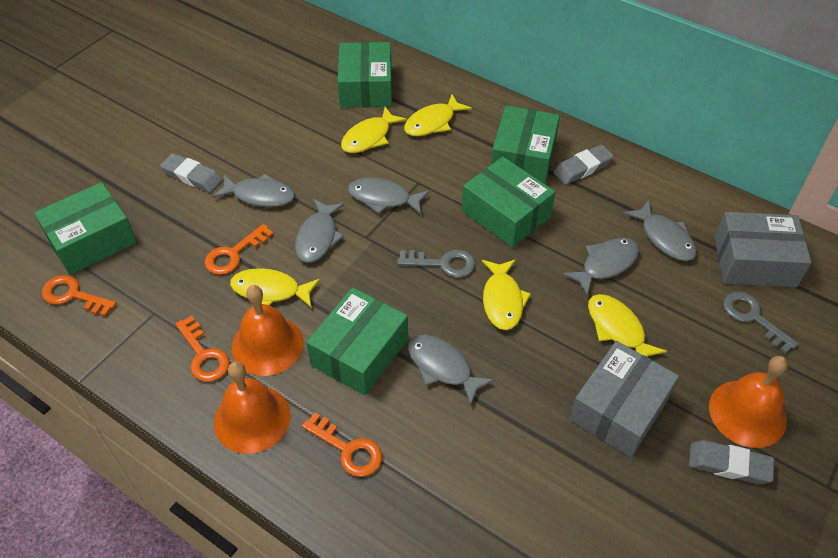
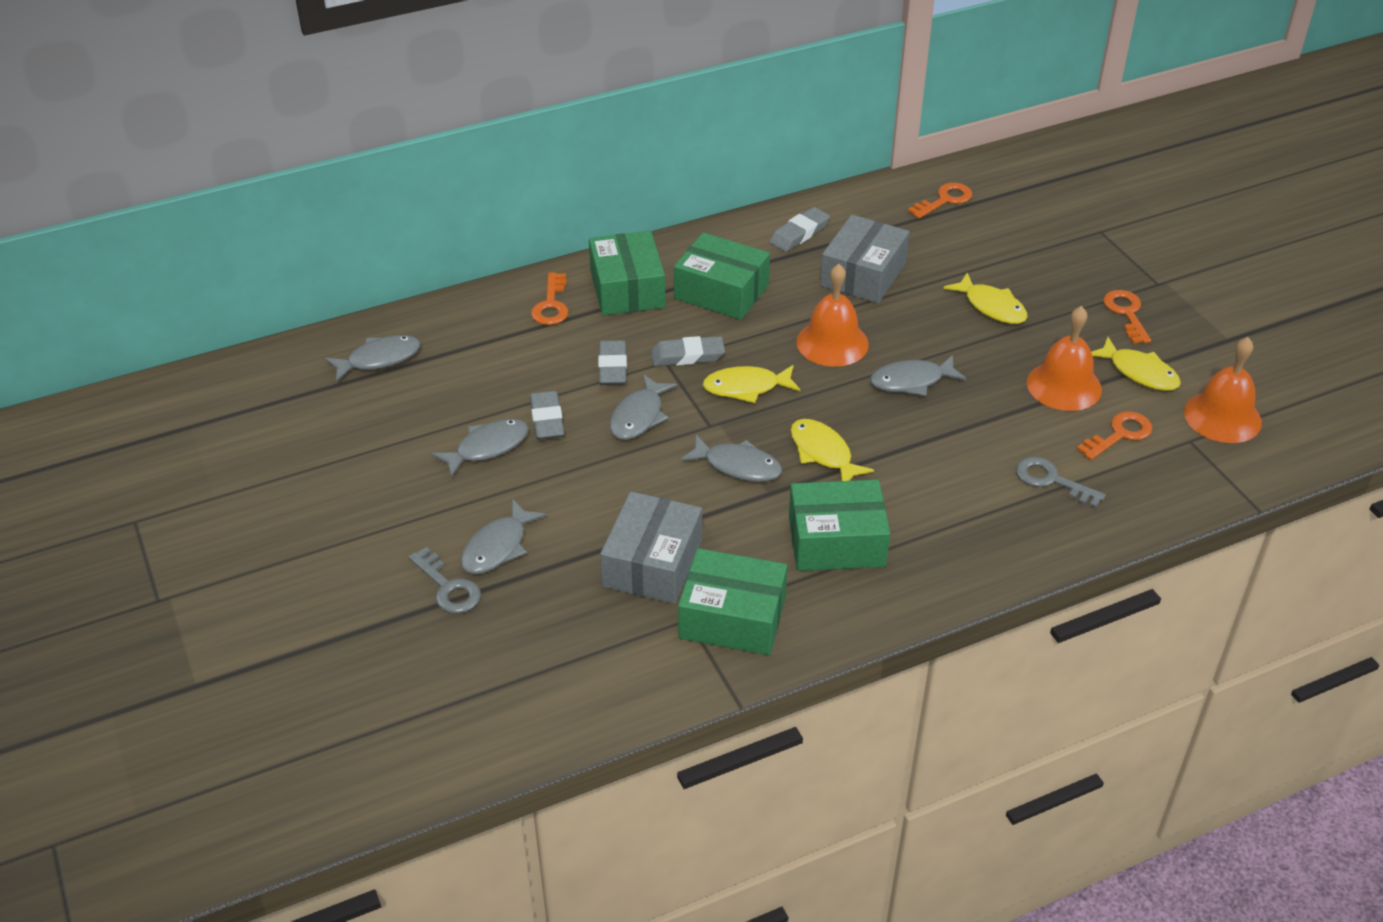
green box: 5 -> 4
grey eraser: 3 -> 4
yellow fish: 5 -> 4

